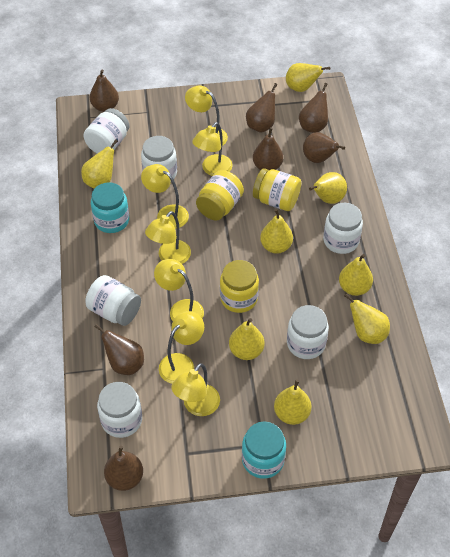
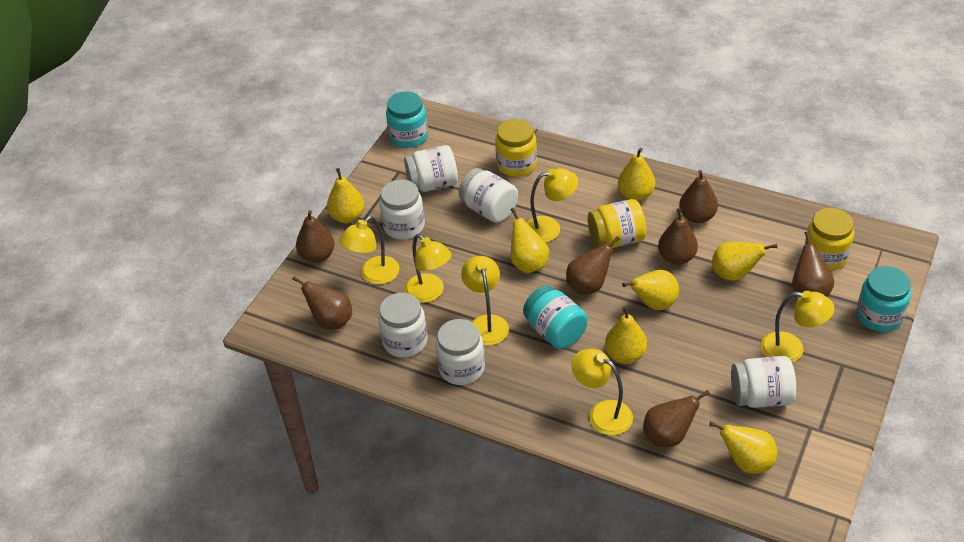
turquoise jar: 2 -> 3
yellow lamp: 7 -> 6
yellow pear: 8 -> 7

